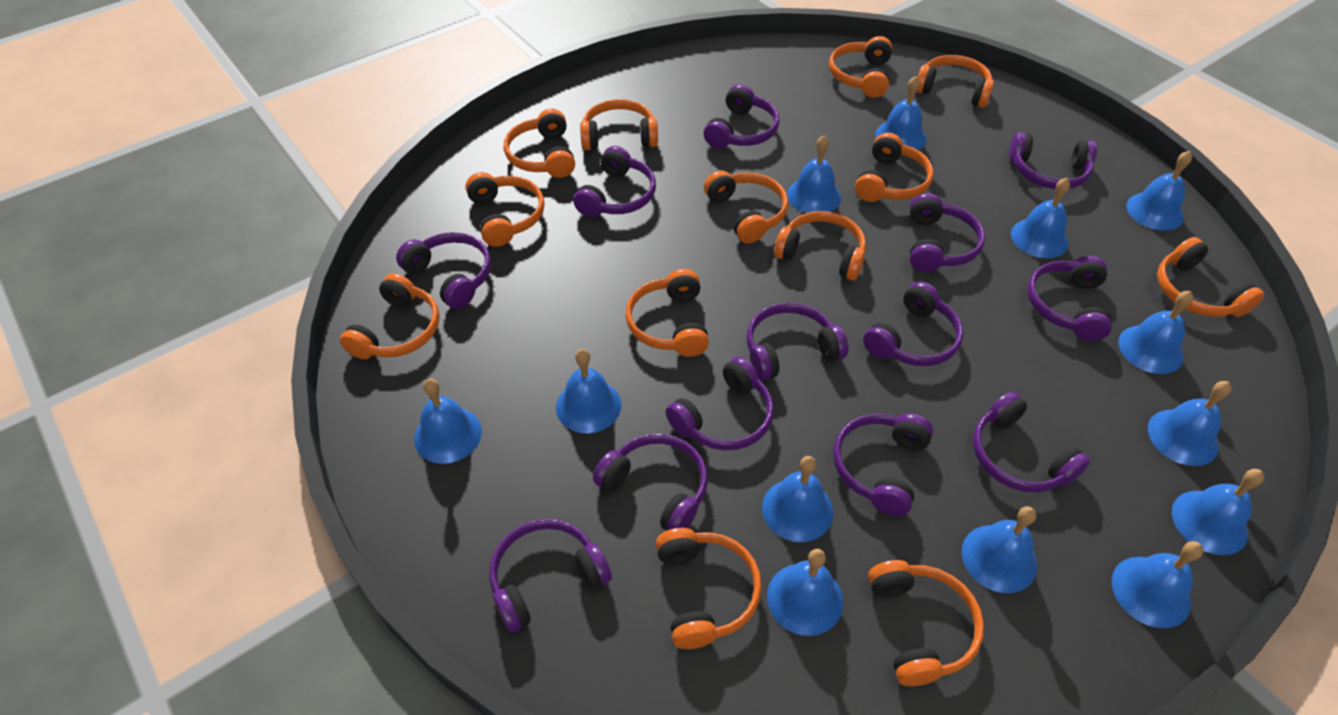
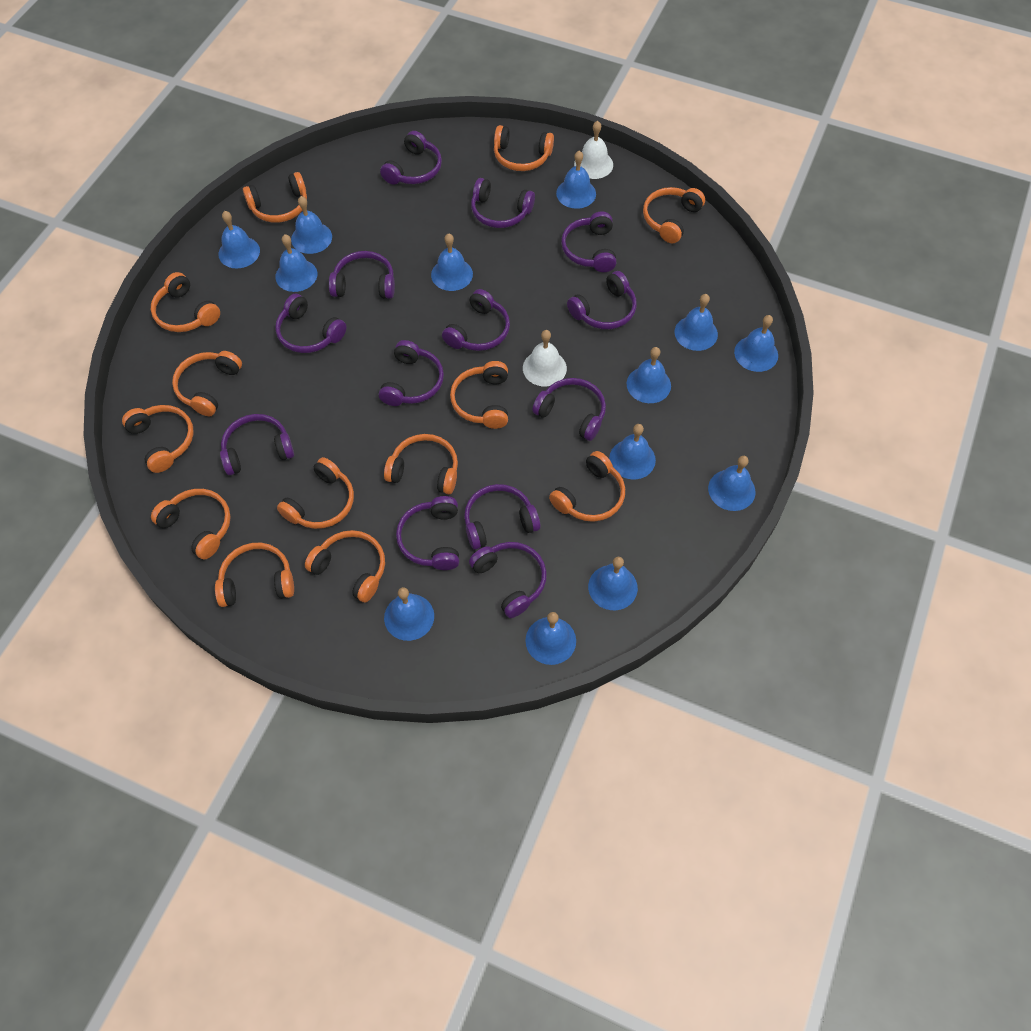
white bell: 0 -> 2

